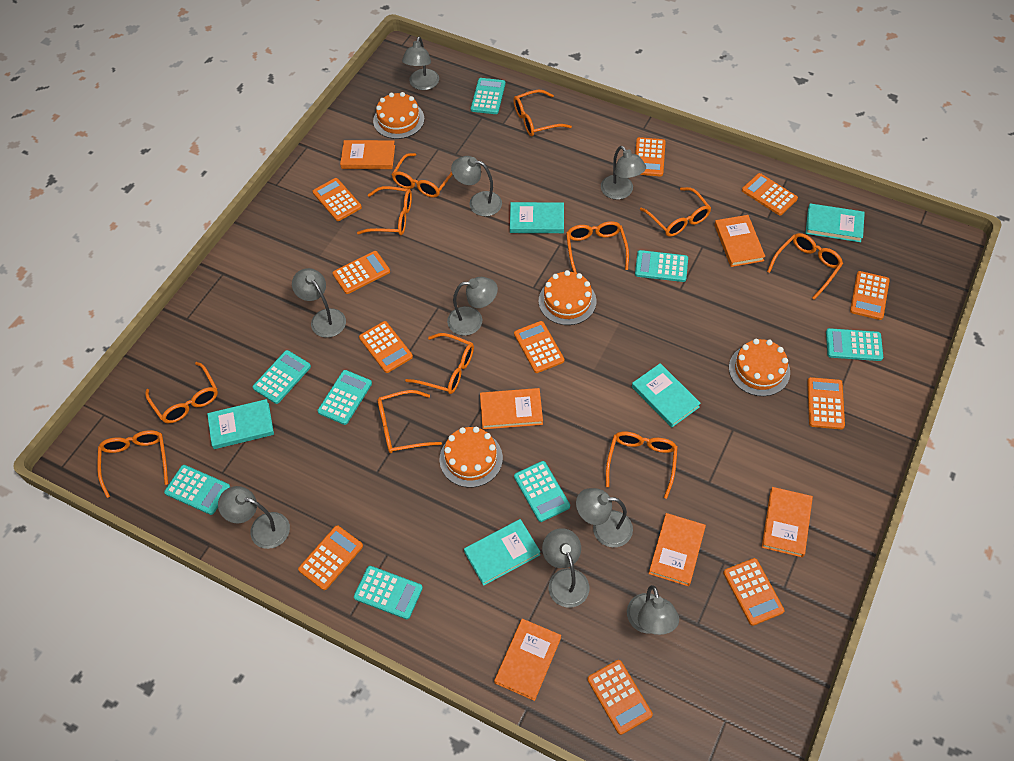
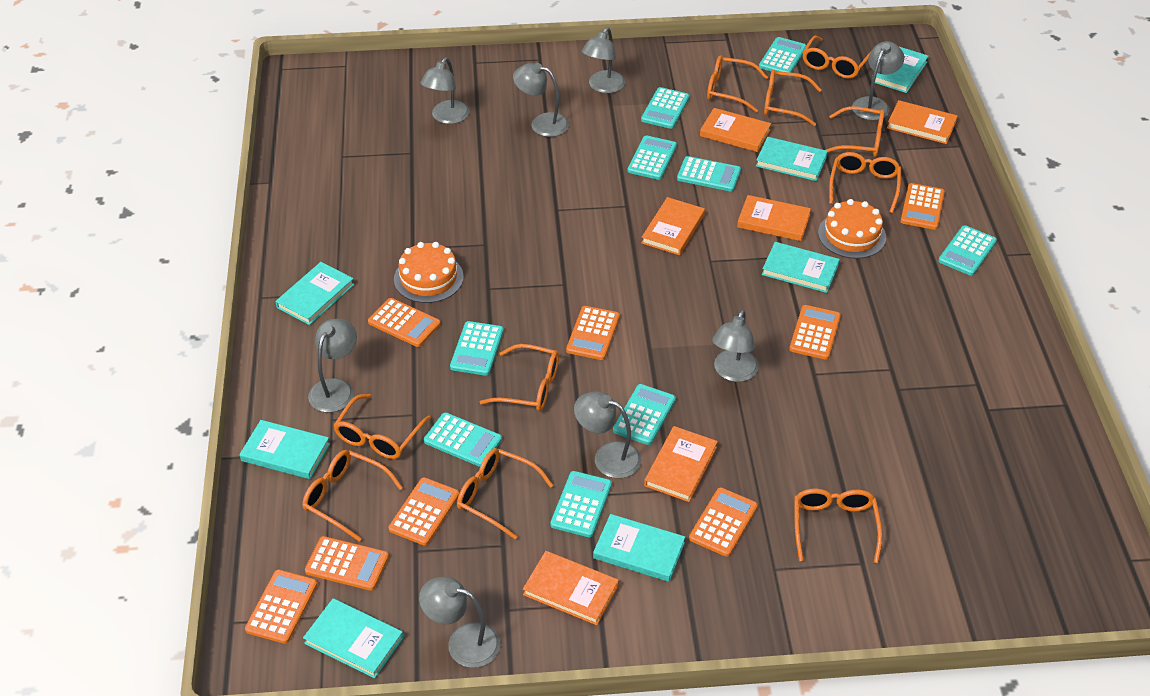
grey lamp: 9 -> 8
orange cake: 4 -> 2
orange calculator: 11 -> 8
orange glasses: 11 -> 10
turquoise book: 5 -> 7
turquoise calculator: 8 -> 9

